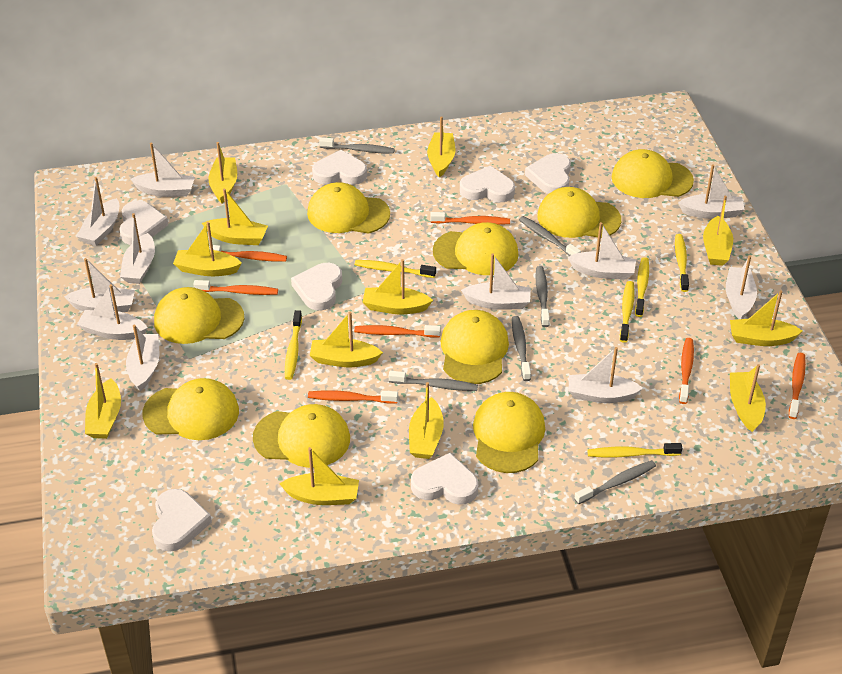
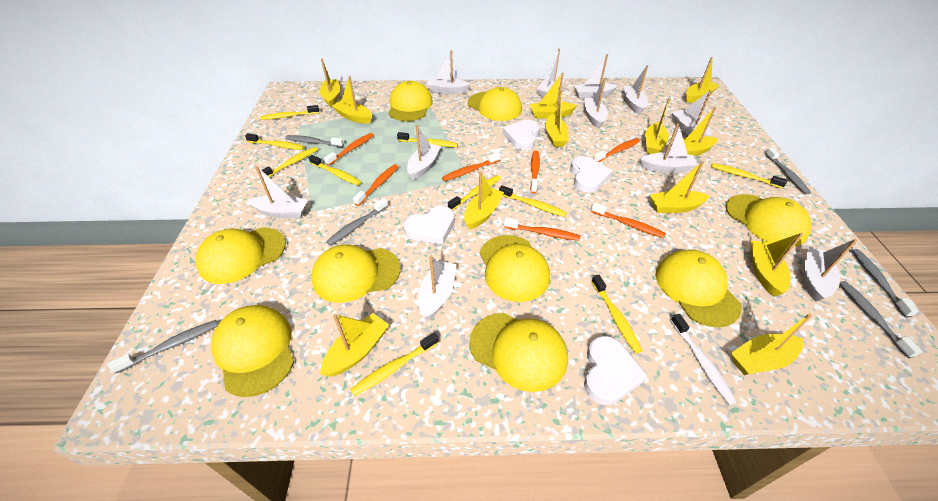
white heart: 7 -> 4
white toothbrush: 0 -> 1
yellow toothbrush: 6 -> 10

